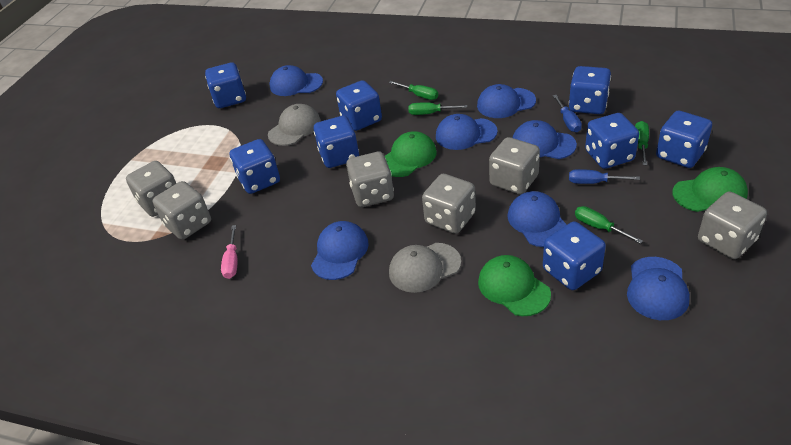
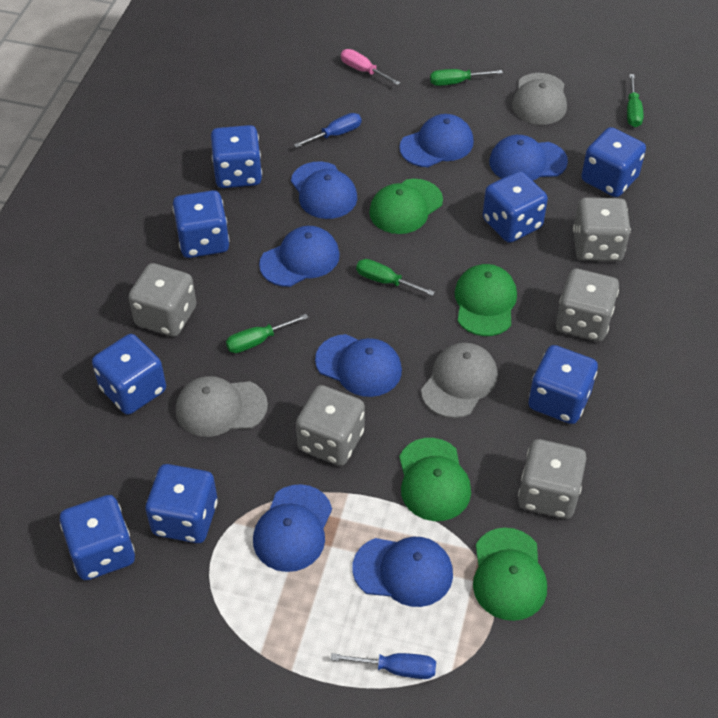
green cap: 3 -> 4
grey cap: 2 -> 3
grey dice: 6 -> 5

